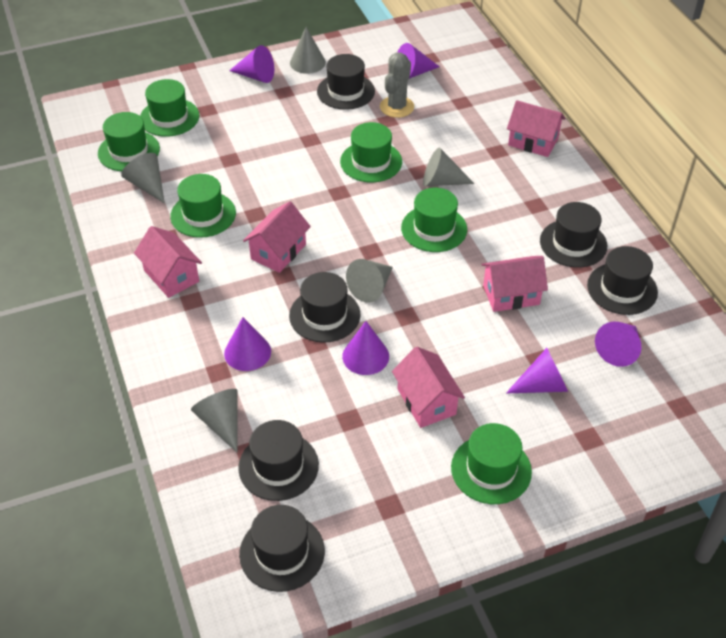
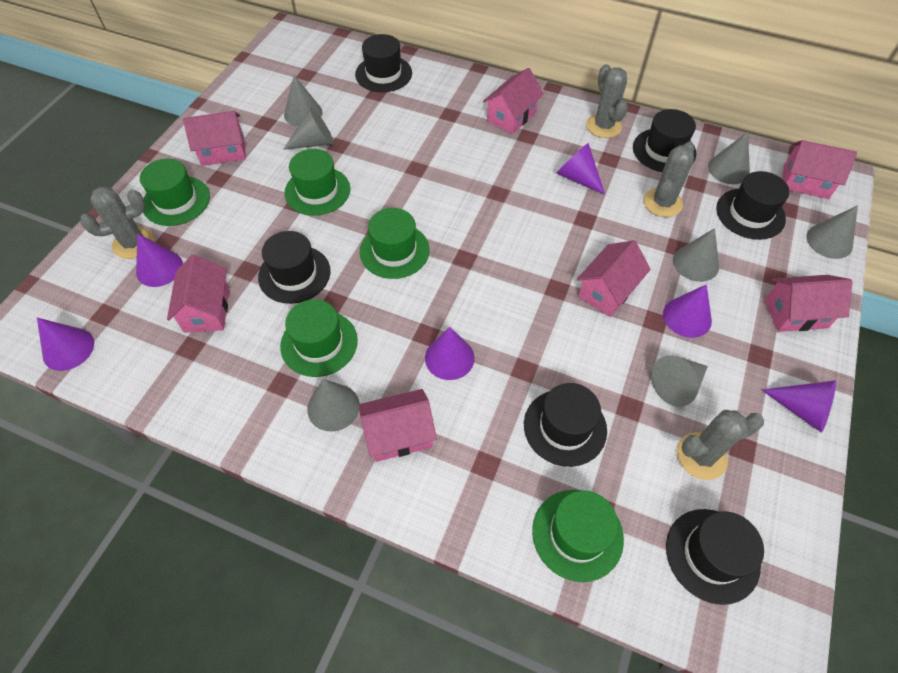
green hat: 6 -> 5
grey cactus: 1 -> 4
grey cone: 5 -> 7
pink house: 5 -> 7

